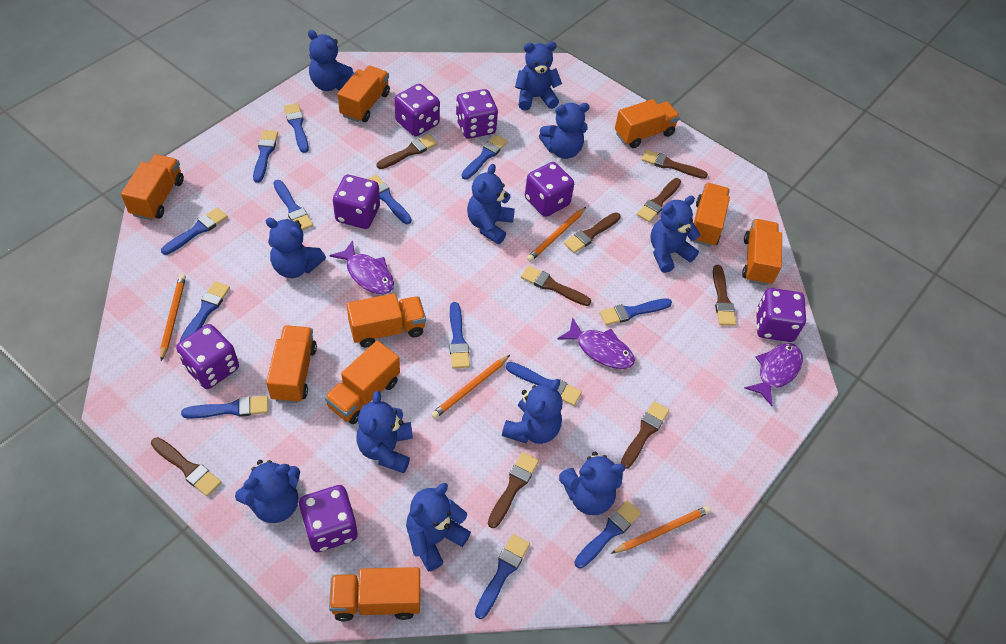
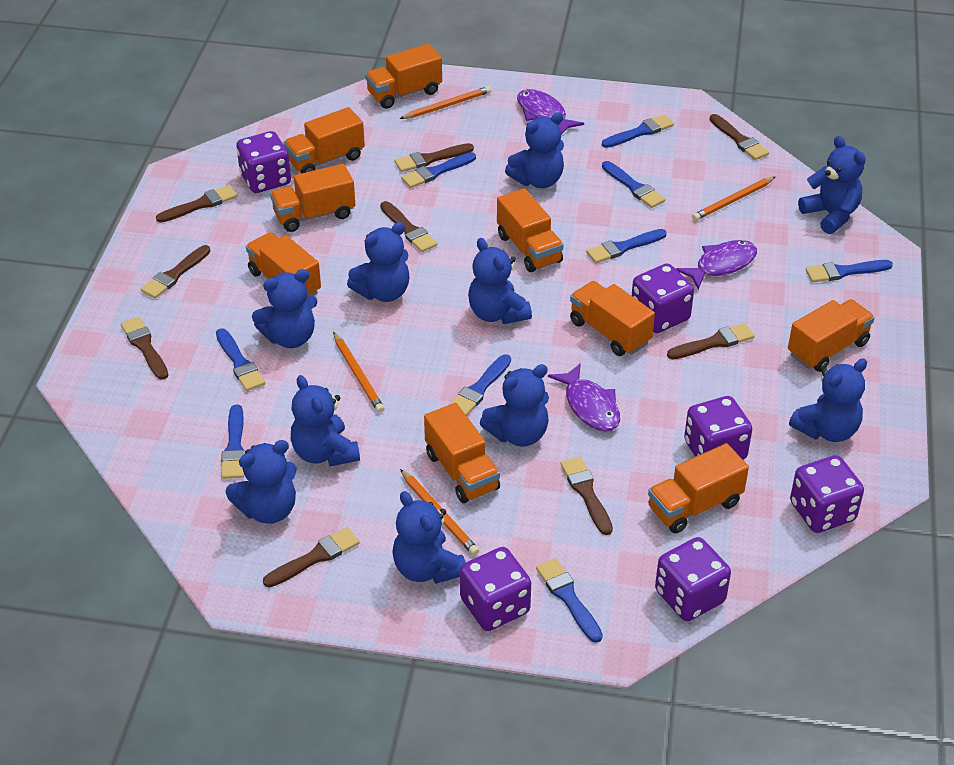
blue brush: 13 -> 9
blue teddy bear: 11 -> 10
purple dice: 7 -> 6

